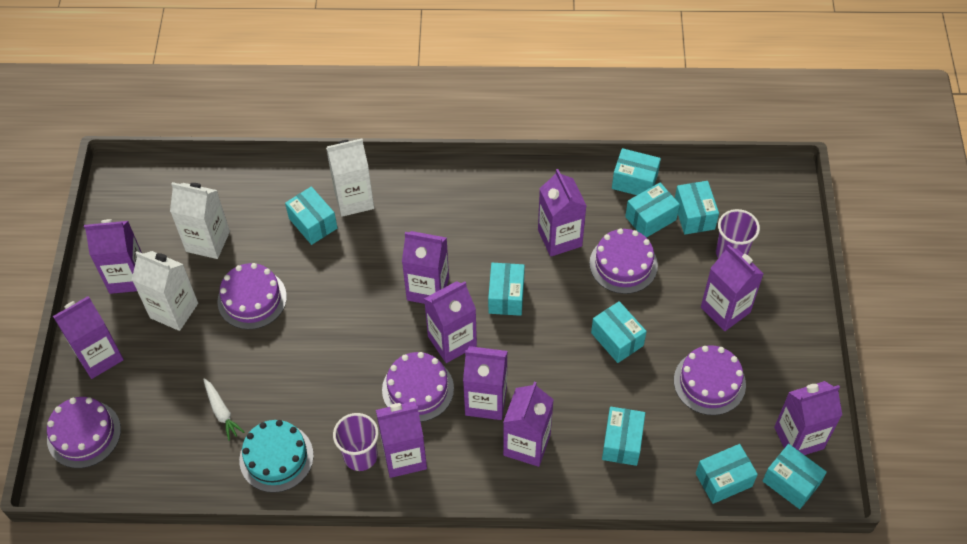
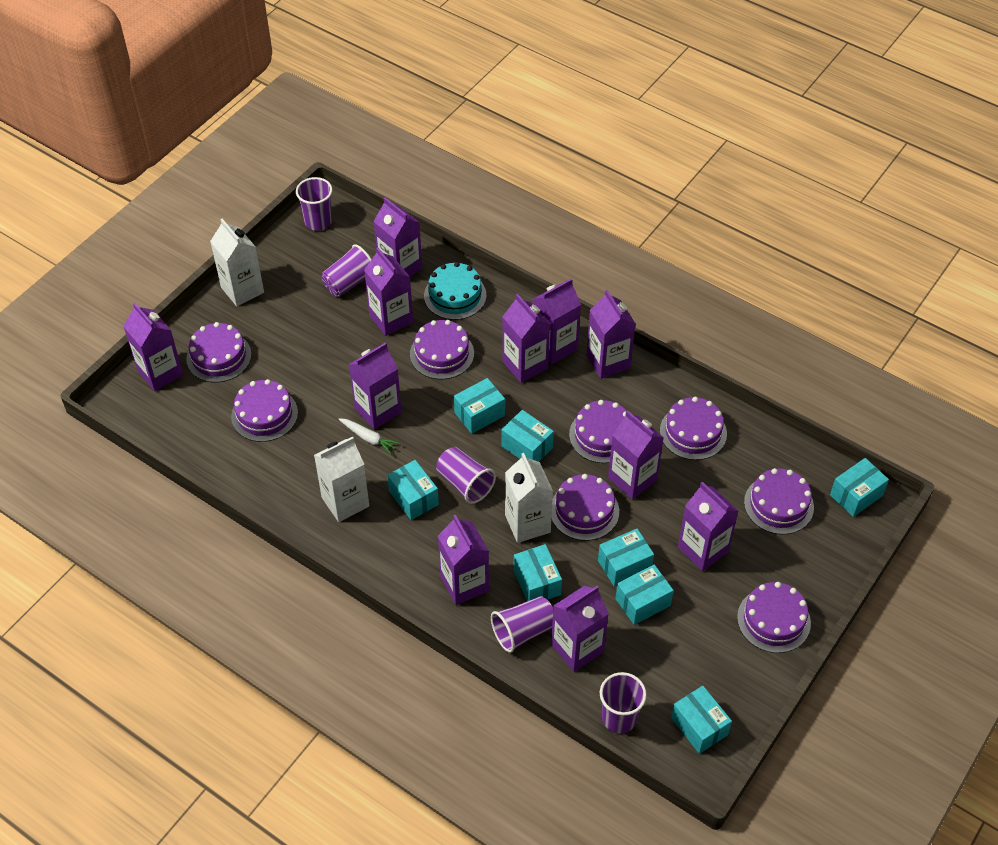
purple cake: 5 -> 8
purple carton: 10 -> 11
purple cup: 2 -> 5
turquoise box: 9 -> 8

